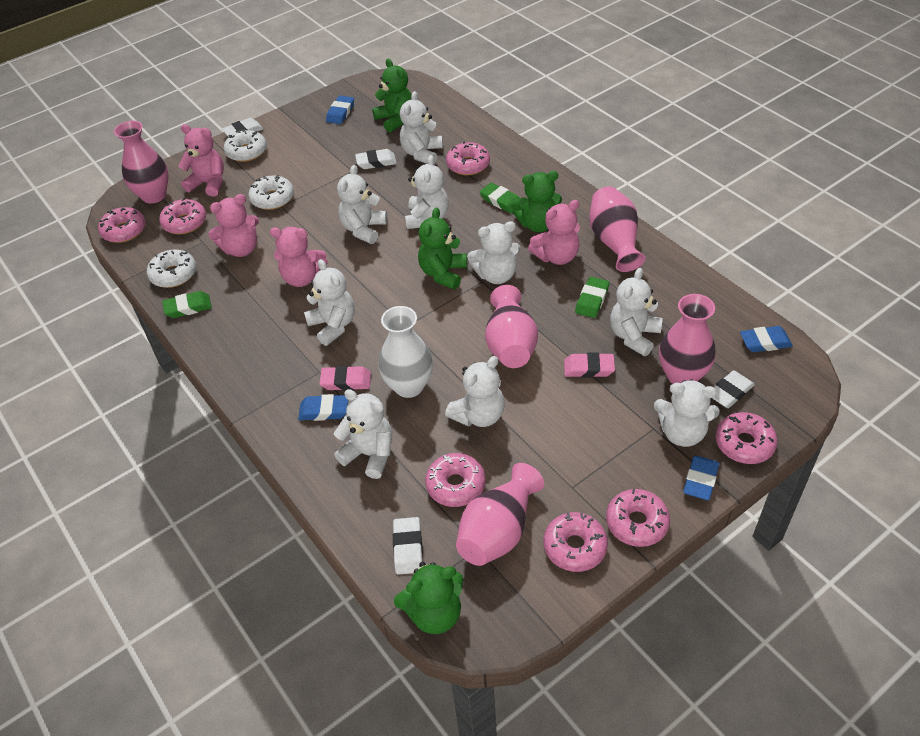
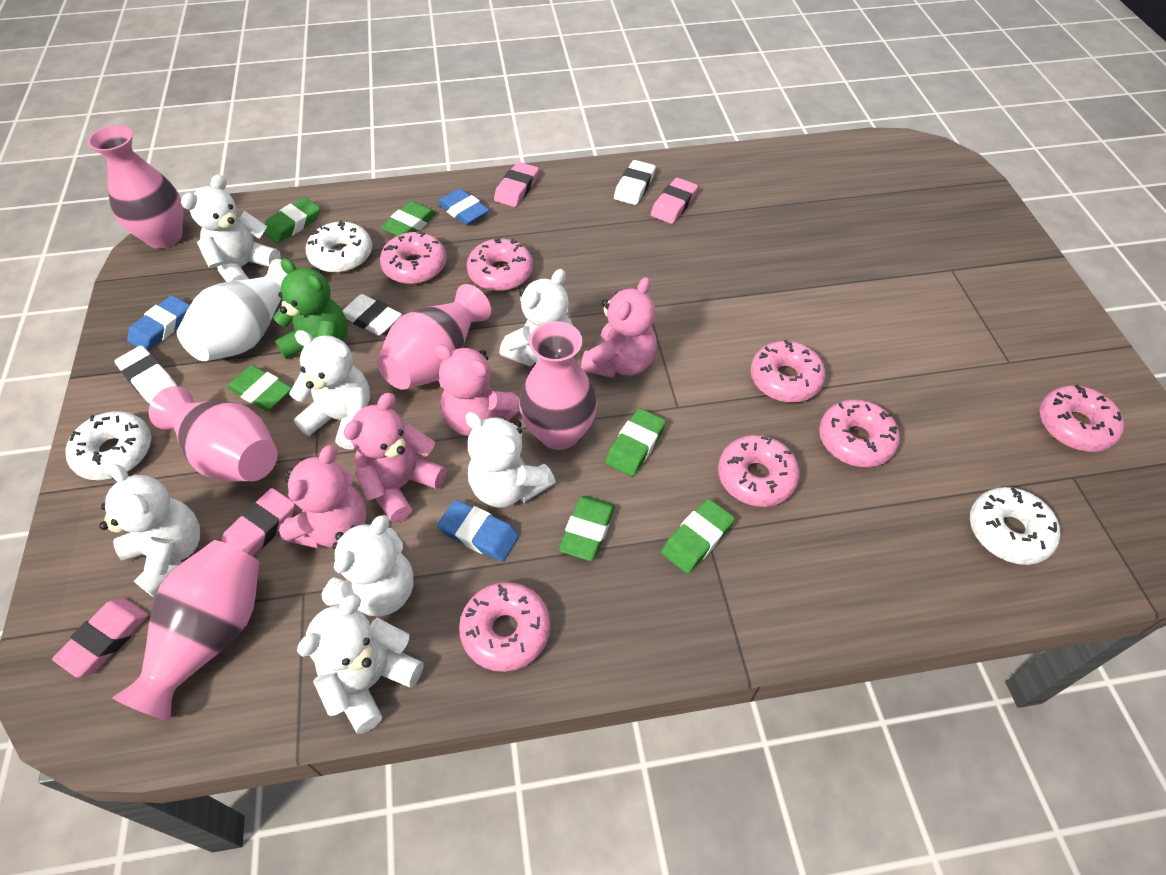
blue eraser: 4 -> 3
green eraser: 3 -> 6
green teddy bear: 4 -> 1
pink eraser: 2 -> 4
white eraser: 4 -> 3
white teddy bear: 9 -> 7

